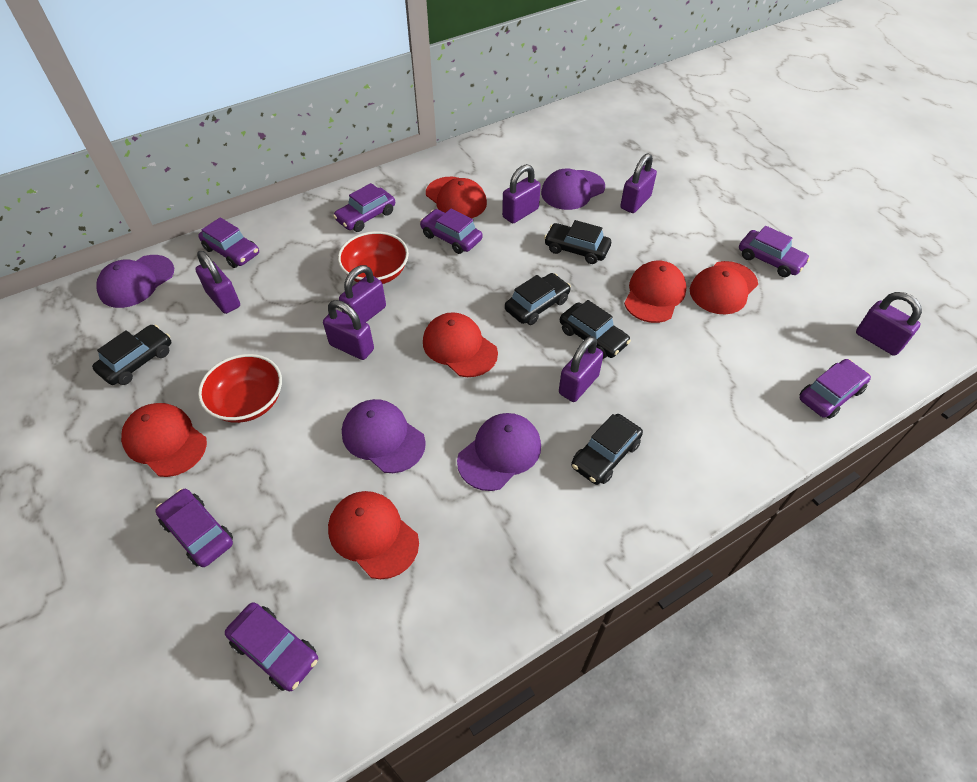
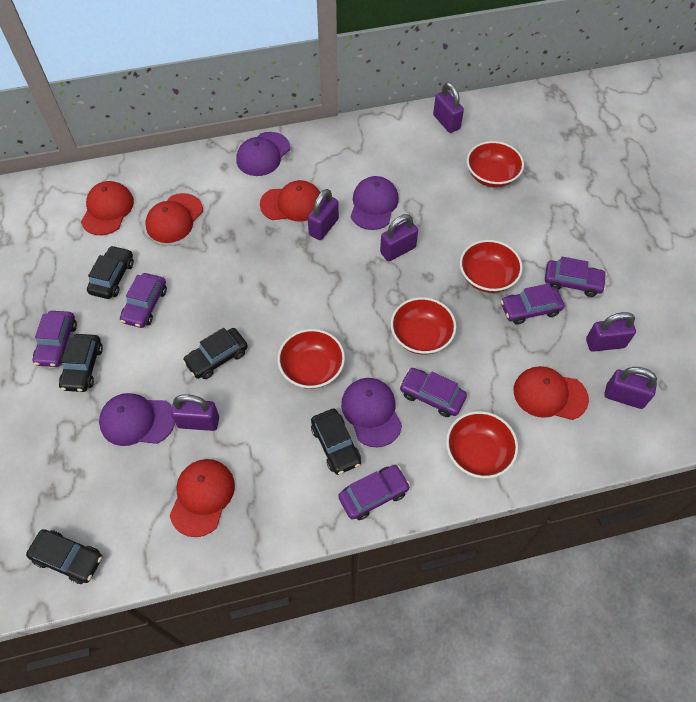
purple car: 7 -> 6
purple padlock: 7 -> 6
red bowl: 2 -> 5
red cap: 6 -> 5

